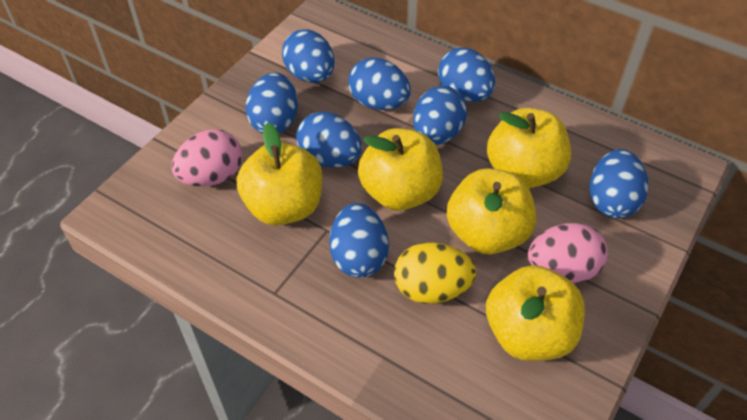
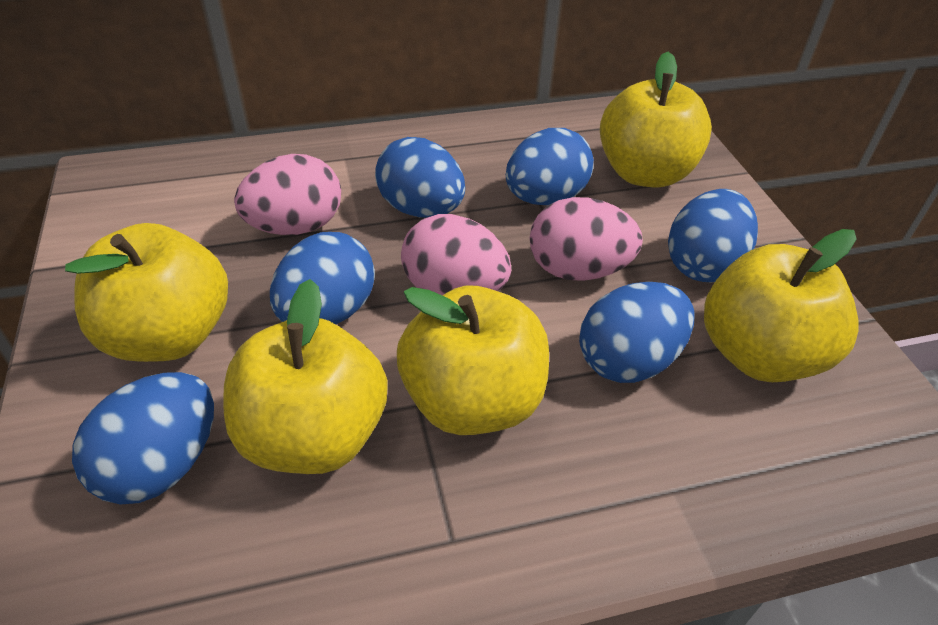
blue egg: 8 -> 6
pink egg: 2 -> 3
yellow egg: 1 -> 0

